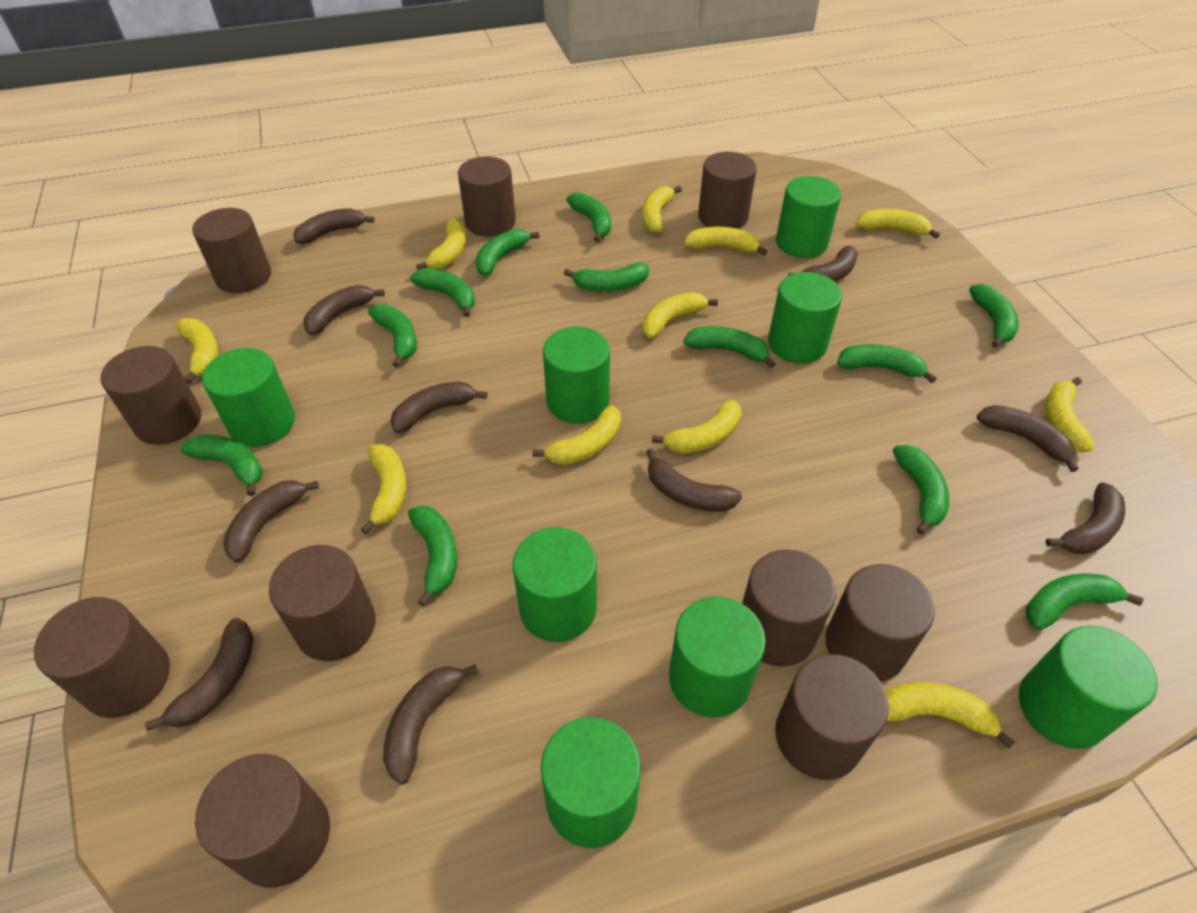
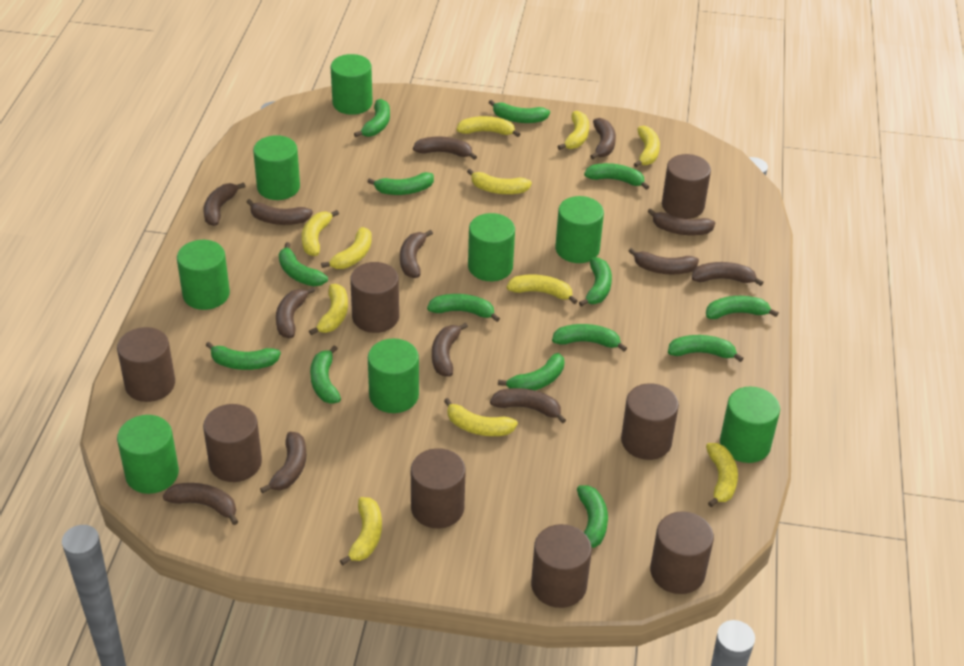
brown banana: 10 -> 13
brown cylinder: 10 -> 8
green banana: 12 -> 14

